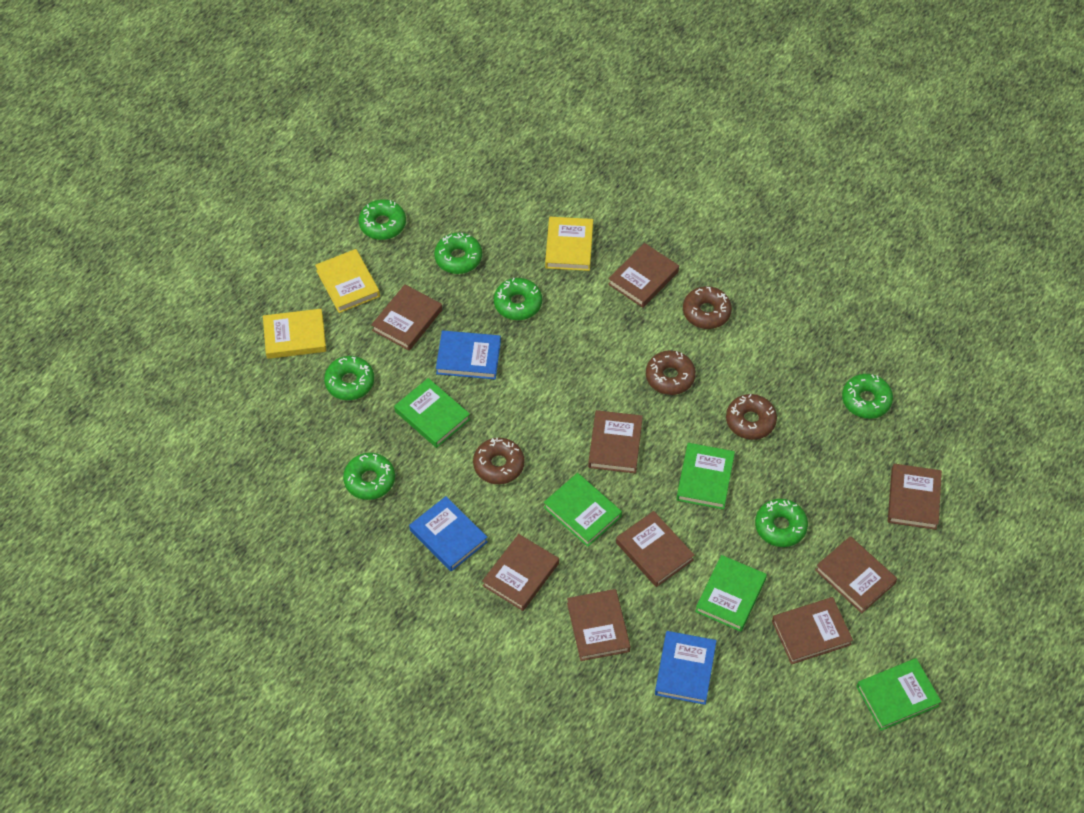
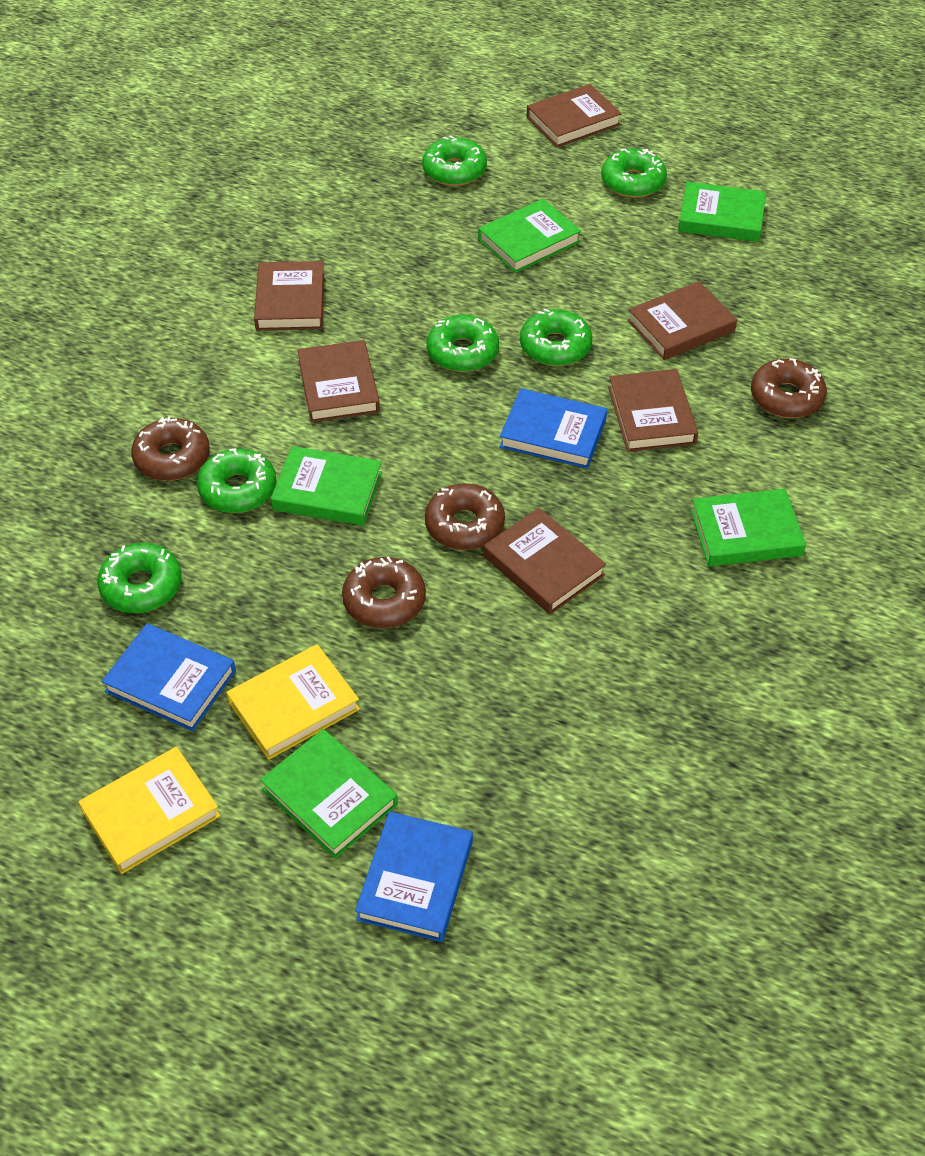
brown book: 9 -> 6
green donut: 7 -> 6
yellow book: 3 -> 2

